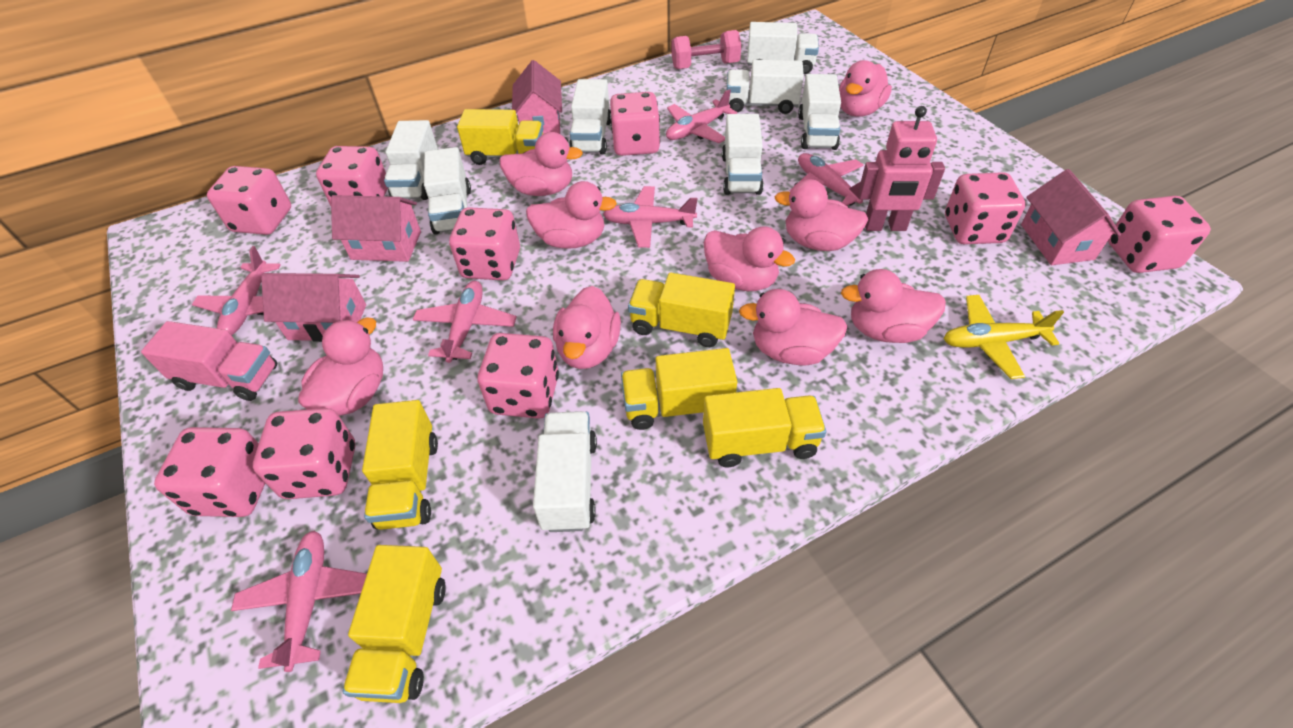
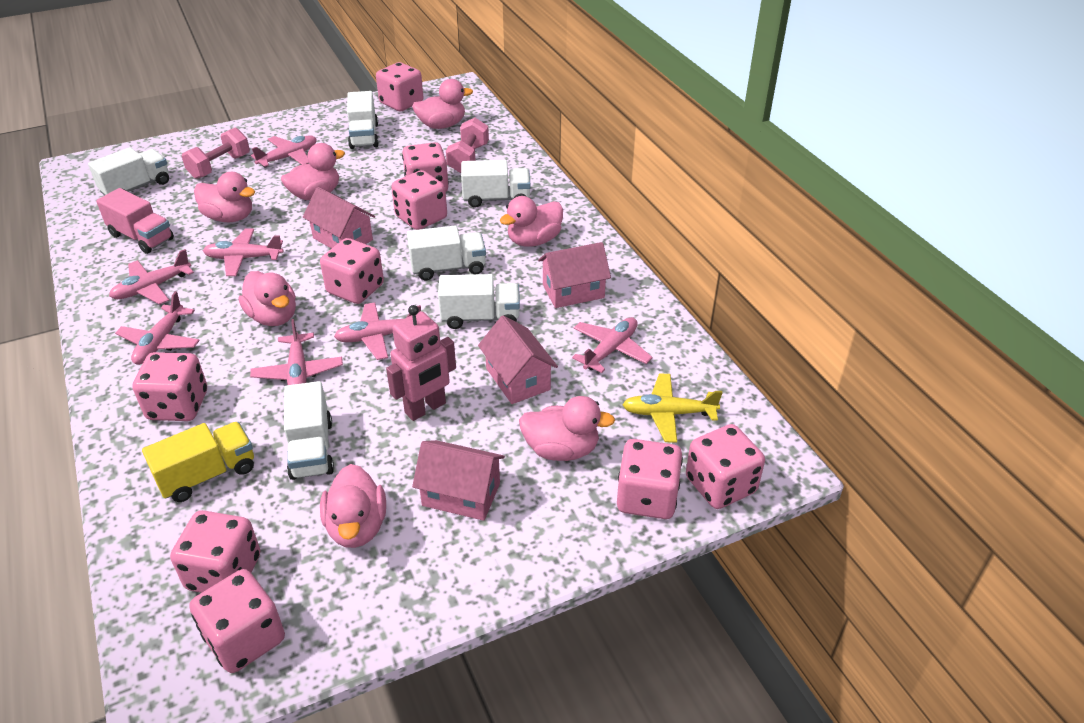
pink duck: 9 -> 7
pink dumbbell: 1 -> 2
pink plane: 6 -> 7
white truck: 8 -> 6
yellow truck: 6 -> 1

